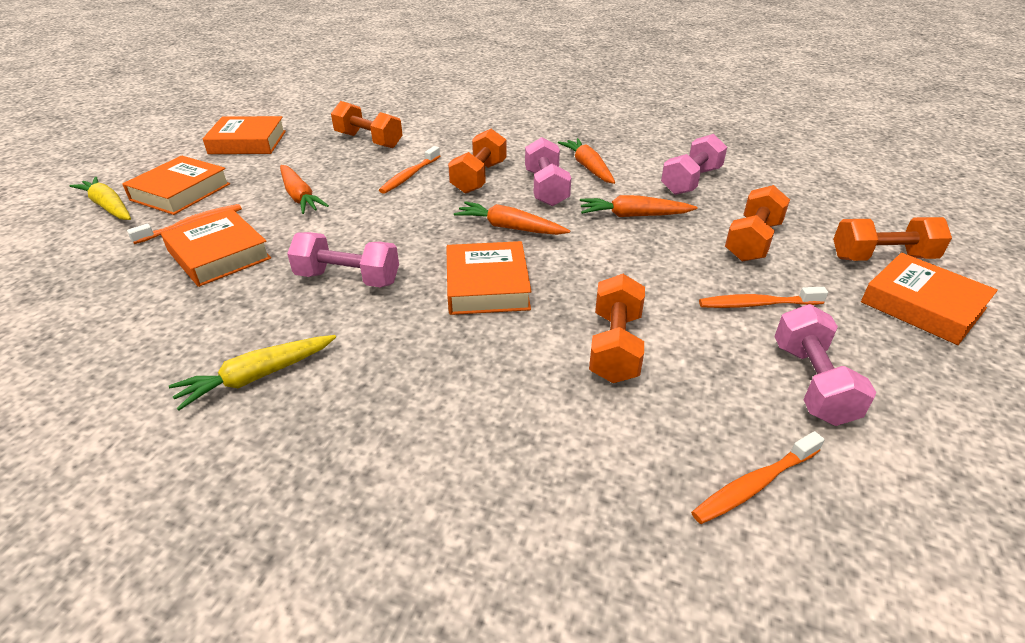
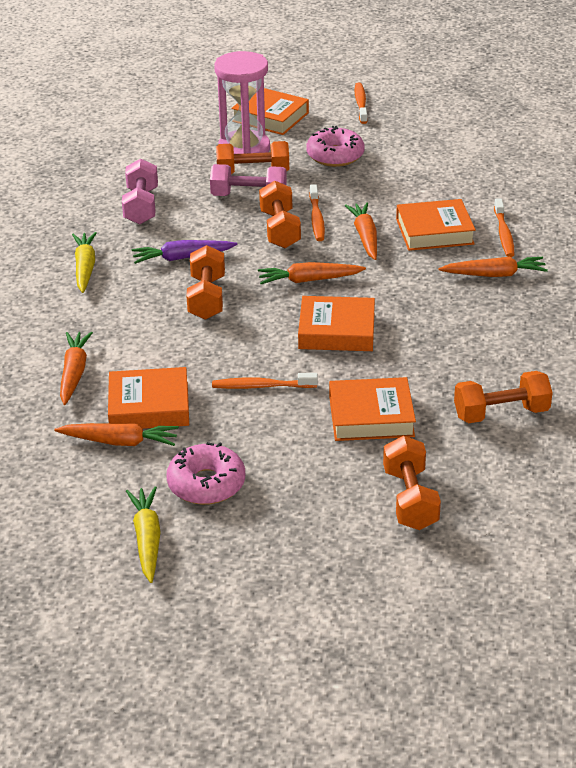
orange carrot: 4 -> 5
pink donut: 0 -> 2
pink dumbbell: 4 -> 2
pink hourglass: 0 -> 1
purple carrot: 0 -> 1

